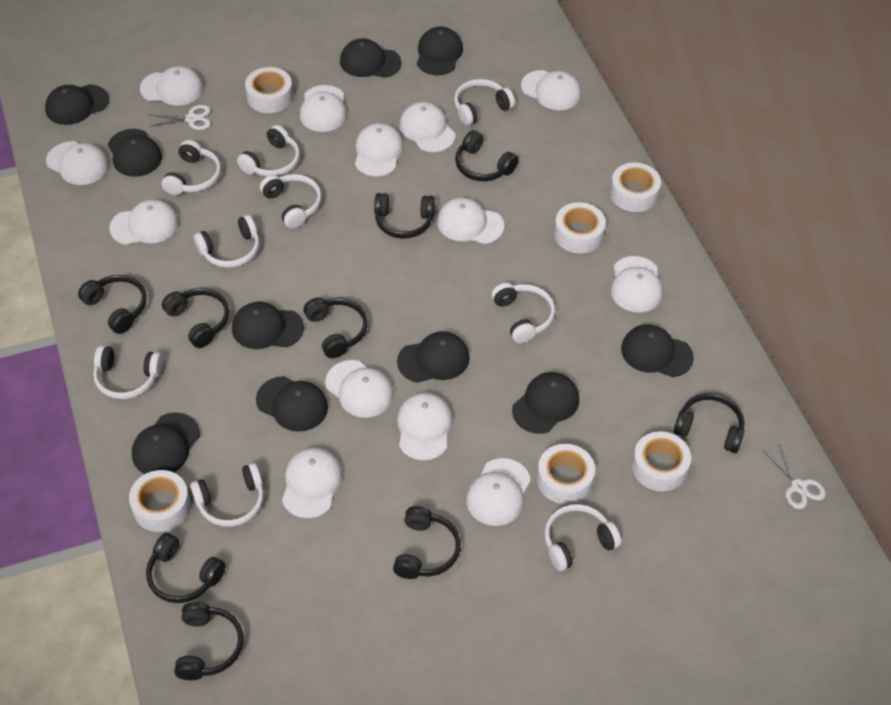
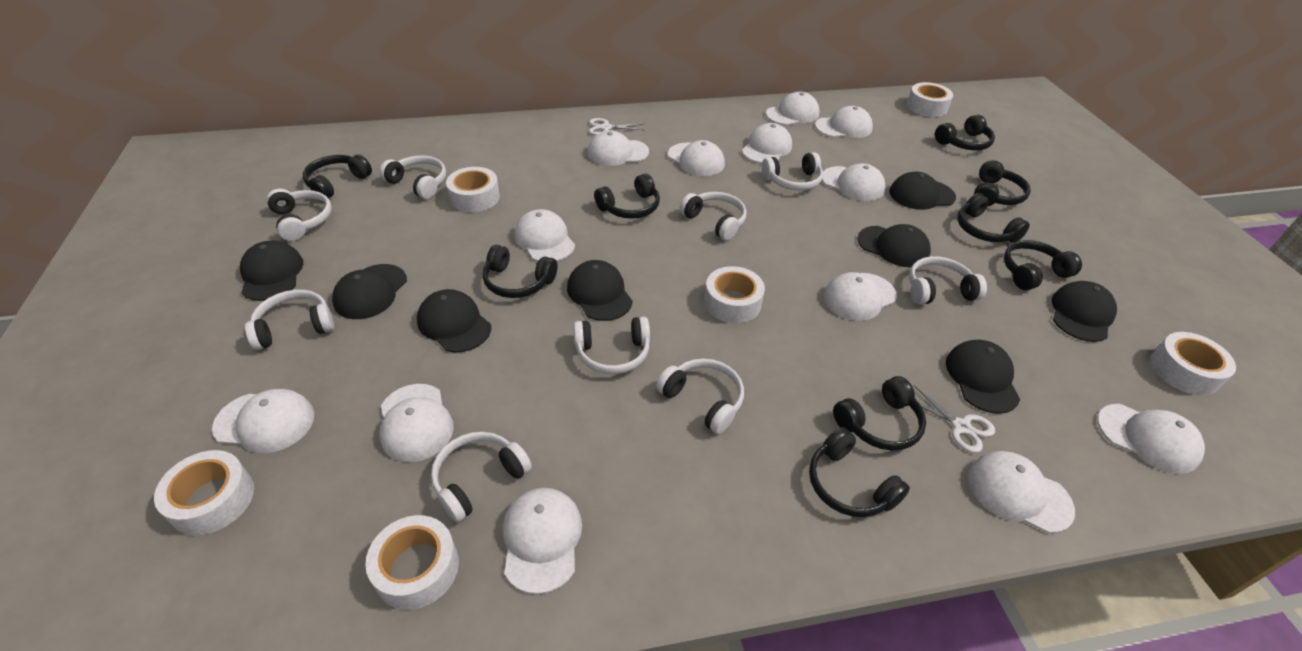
black cap: 10 -> 8

